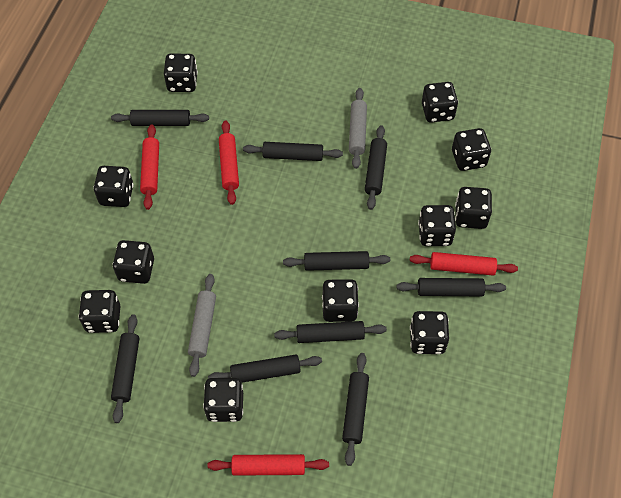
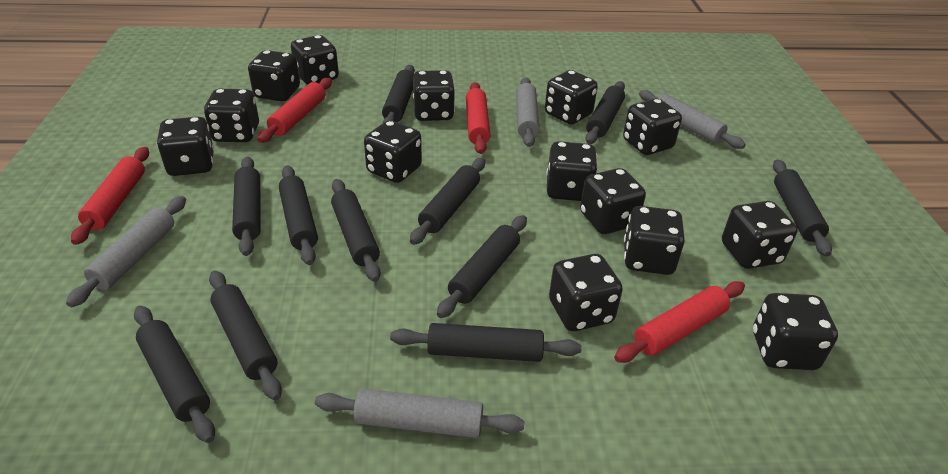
black dice: 11 -> 14
black rolling pin: 9 -> 11
grey rolling pin: 2 -> 4

